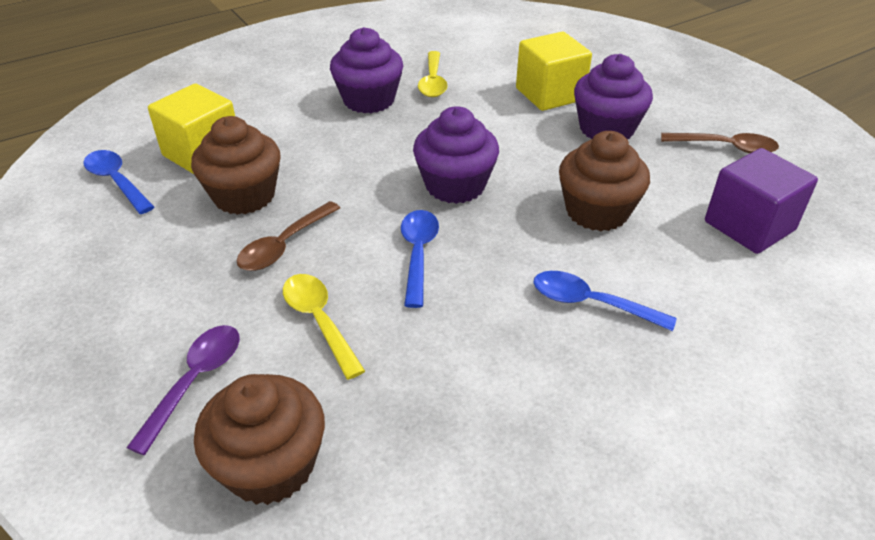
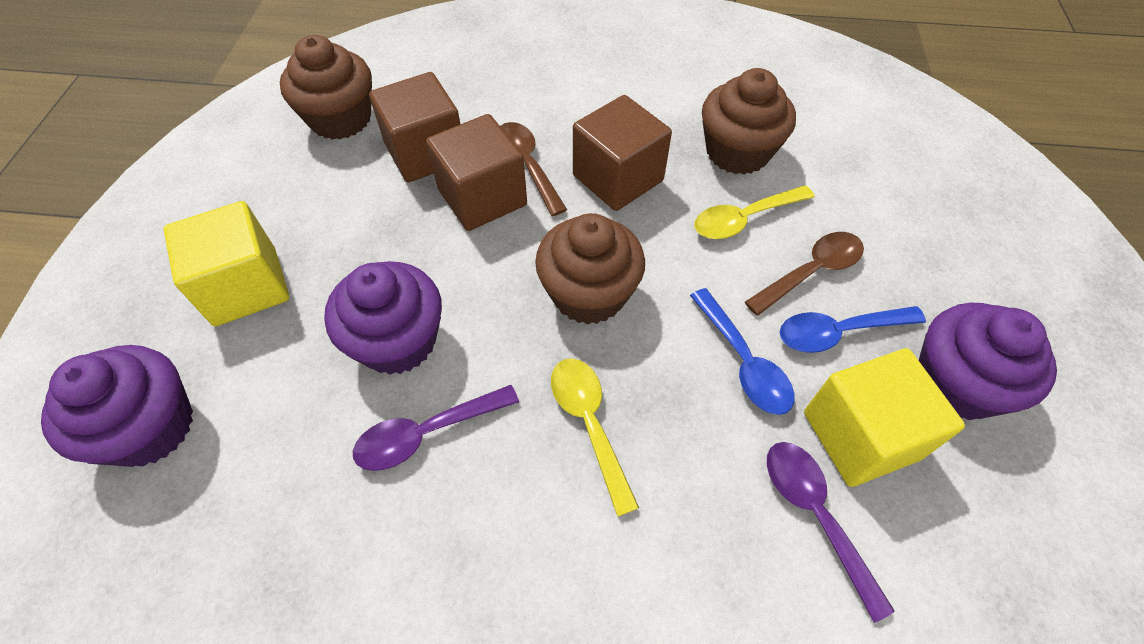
blue spoon: 3 -> 2
brown cube: 0 -> 3
purple cube: 1 -> 0
purple spoon: 1 -> 2

